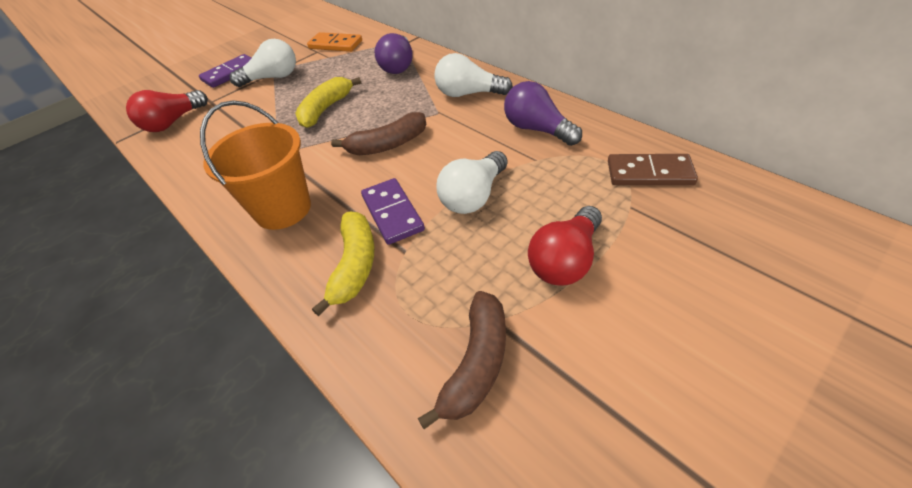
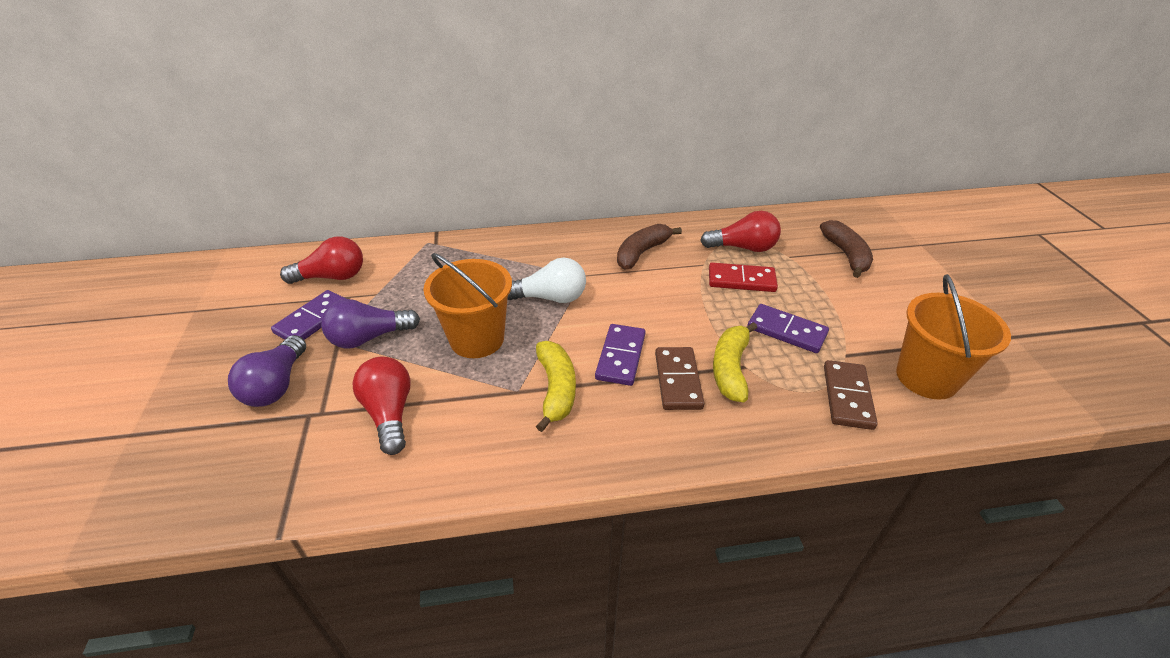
brown domino: 1 -> 2
orange bucket: 1 -> 2
orange domino: 1 -> 0
purple domino: 2 -> 3
red domino: 0 -> 1
red light bulb: 2 -> 3
white light bulb: 3 -> 1

